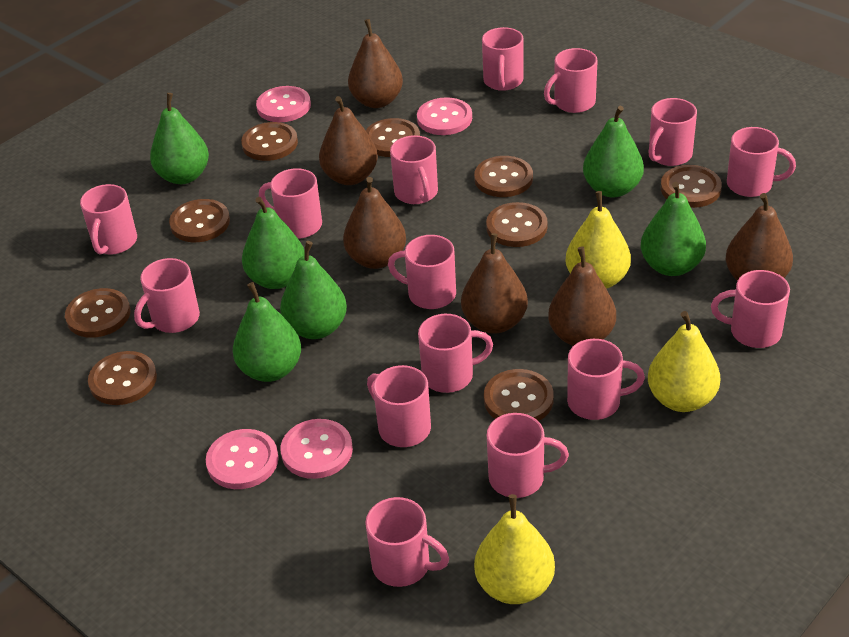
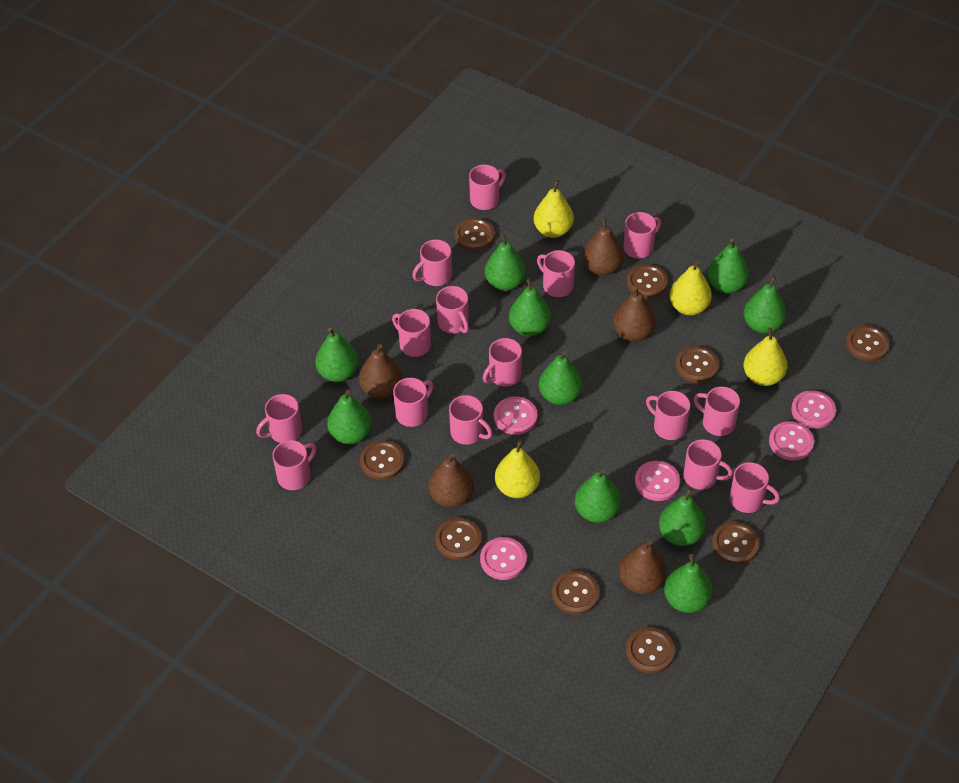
brown pear: 6 -> 5
green pear: 6 -> 10
pink button: 4 -> 5
yellow pear: 3 -> 4

